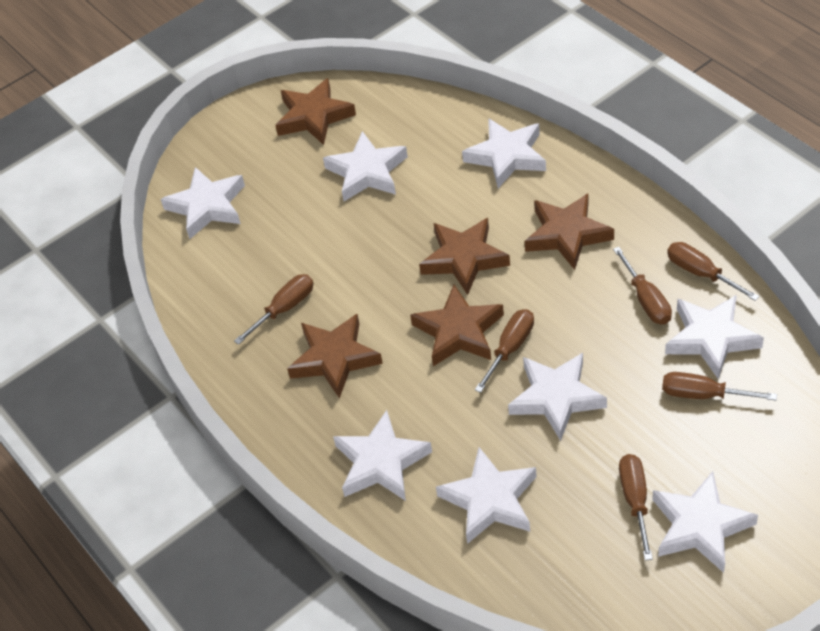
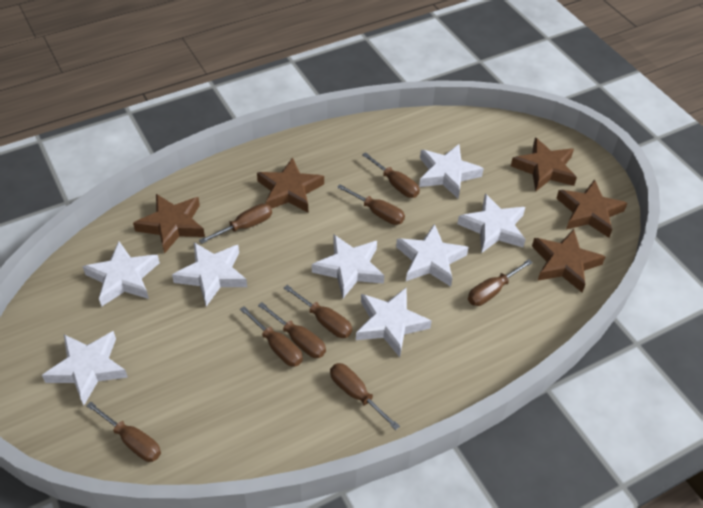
brown screwdriver: 6 -> 9

